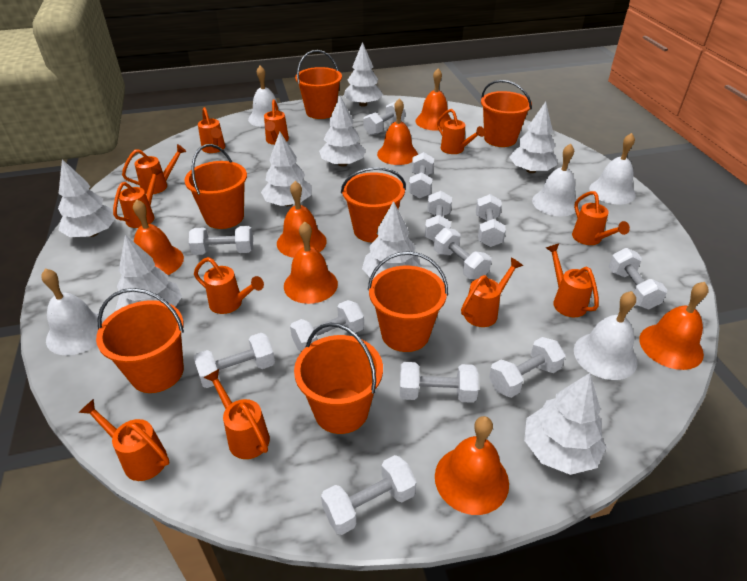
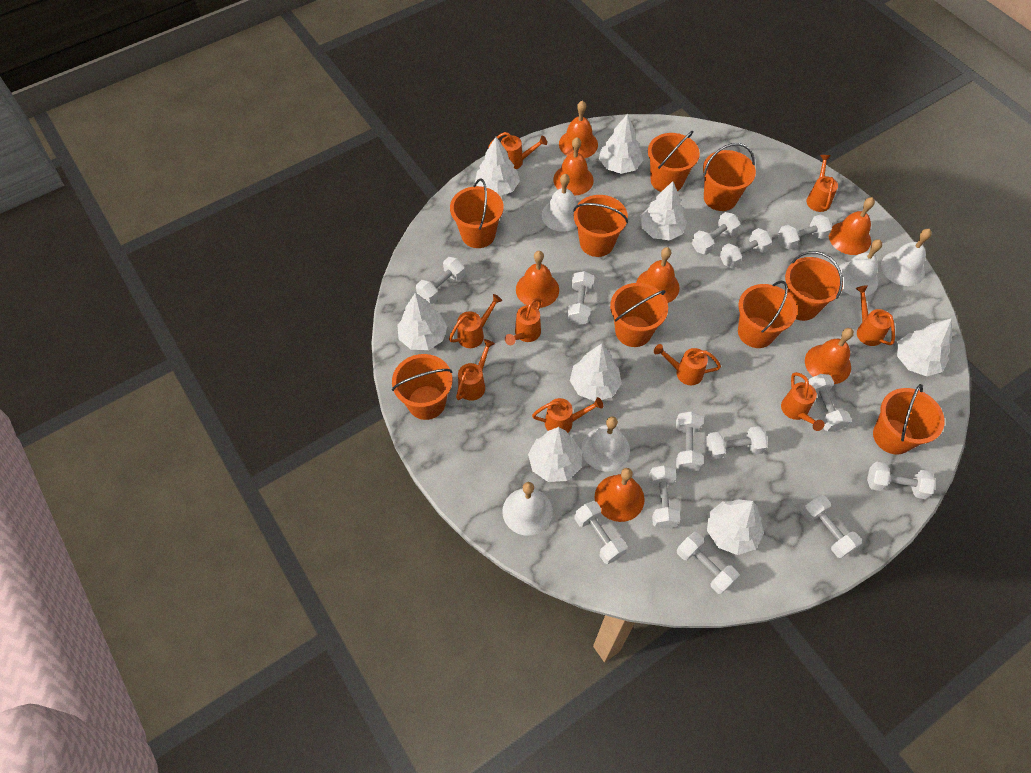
orange bucket: 7 -> 9
orange watering can: 11 -> 9
white dumbbell: 12 -> 13

